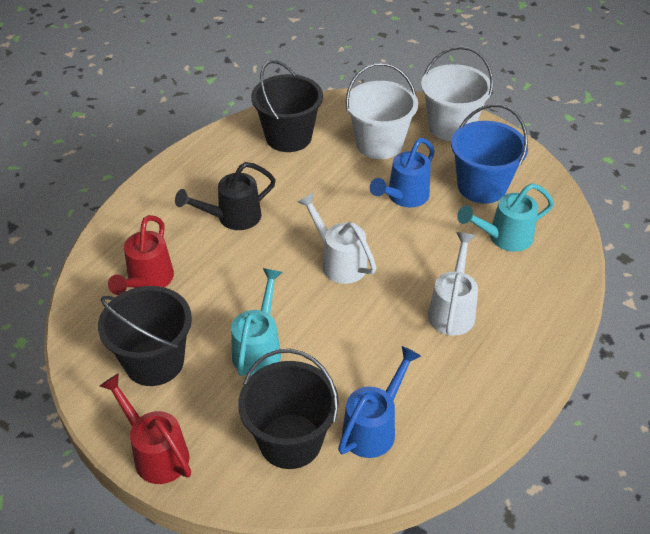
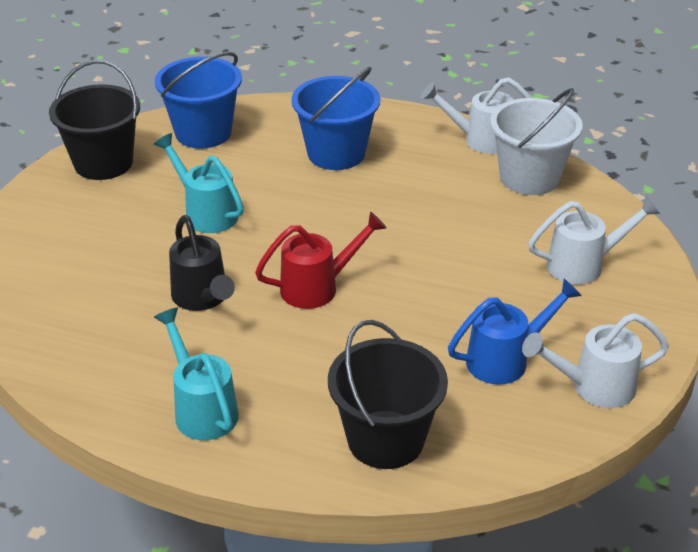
black bucket: 3 -> 2
blue bucket: 1 -> 2
blue watering can: 2 -> 1
red watering can: 2 -> 1
white bucket: 2 -> 1
white watering can: 2 -> 3

